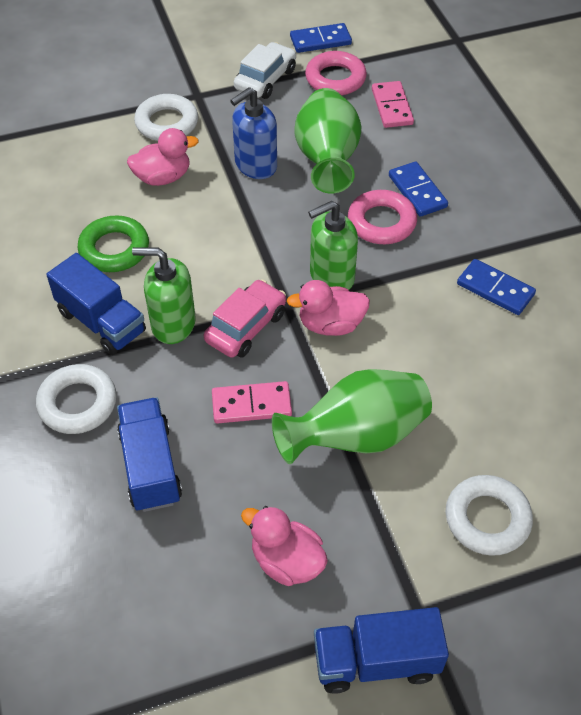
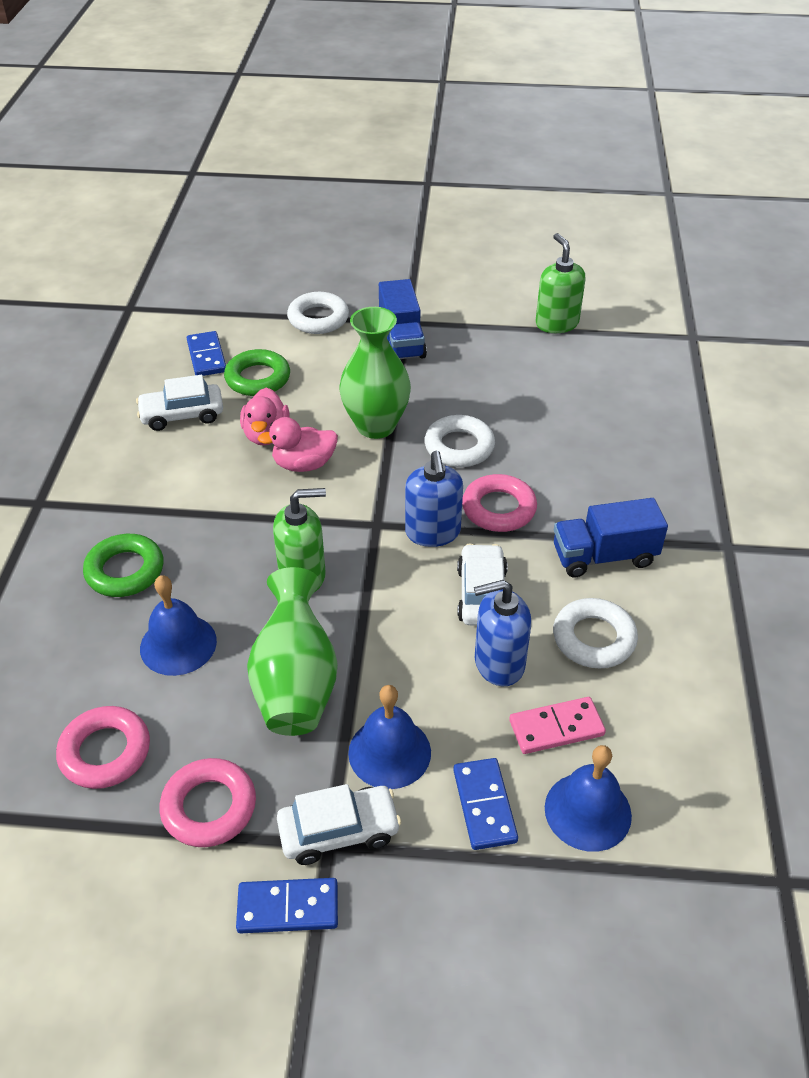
blue bell: 0 -> 3
blue soap dispenser: 1 -> 2
blue truck: 3 -> 2
green ring: 1 -> 2
pink car: 1 -> 0
pink domino: 2 -> 1
pink duck: 3 -> 2
pink ring: 2 -> 3
white car: 1 -> 3

